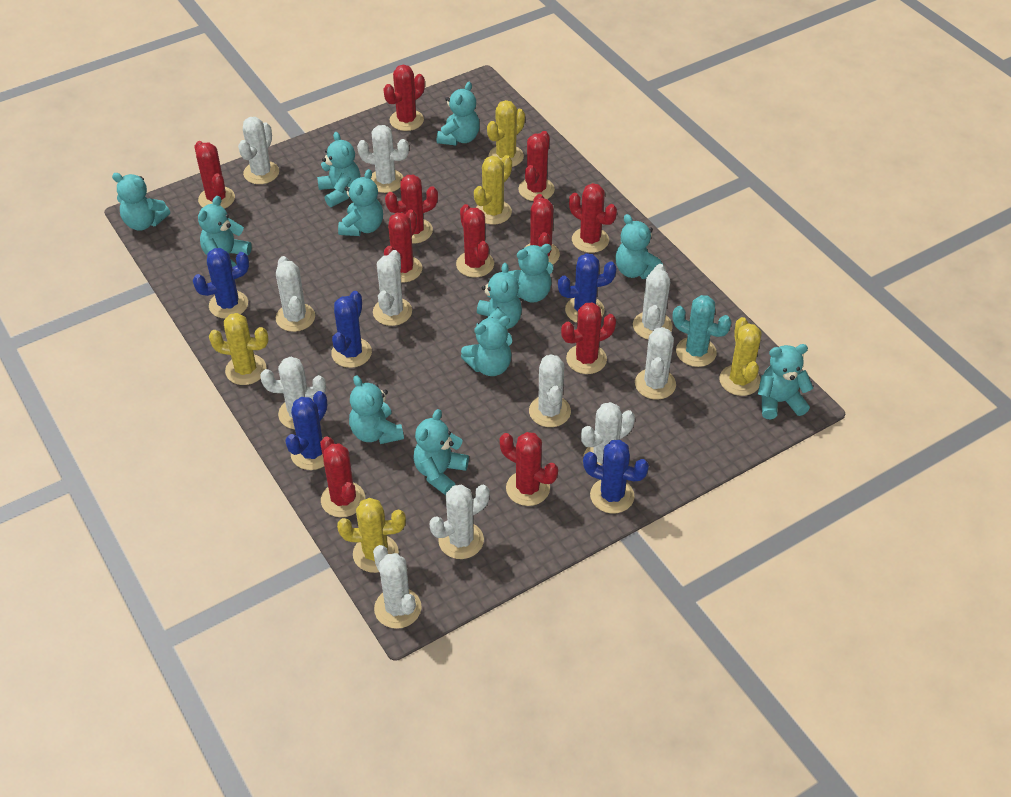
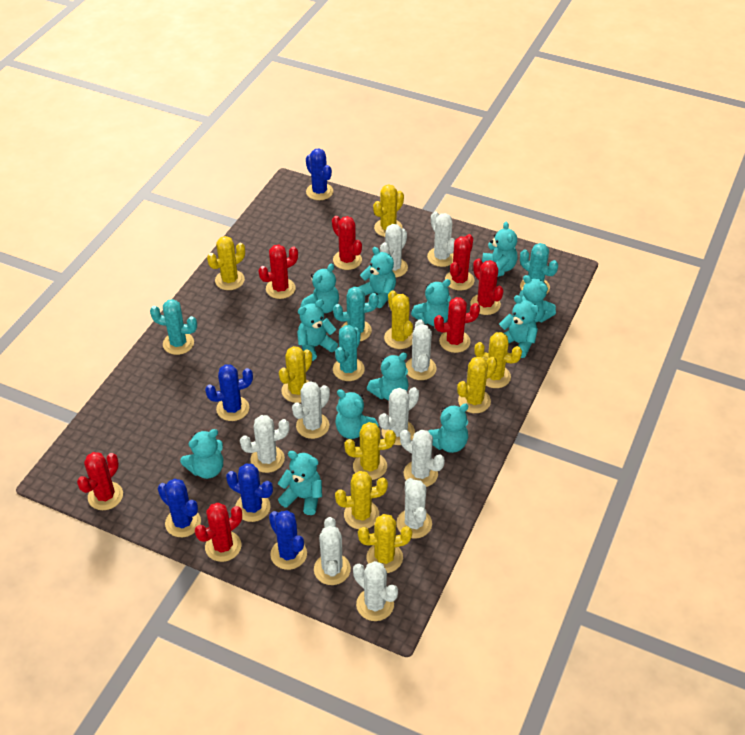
red cactus: 11 -> 7
turquoise cactus: 1 -> 4
white cactus: 11 -> 10
yellow cactus: 5 -> 9

